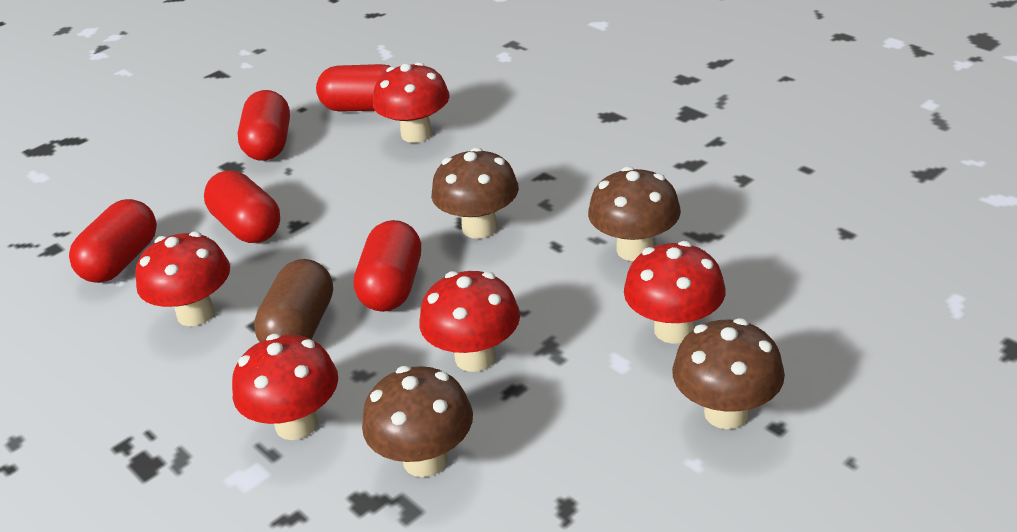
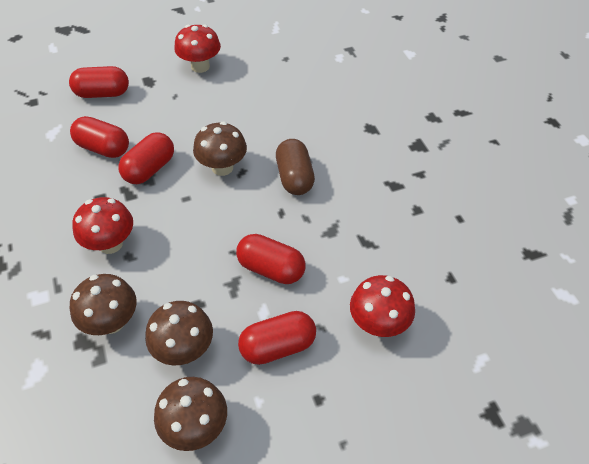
red mushroom: 5 -> 3

